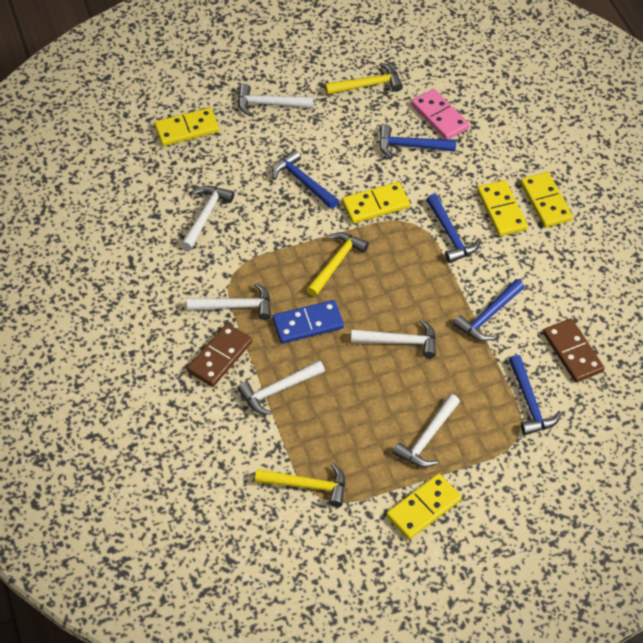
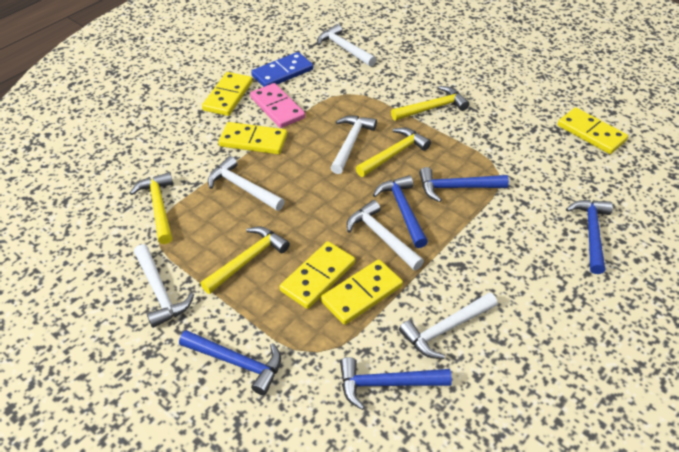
brown domino: 2 -> 0
yellow hammer: 3 -> 4

